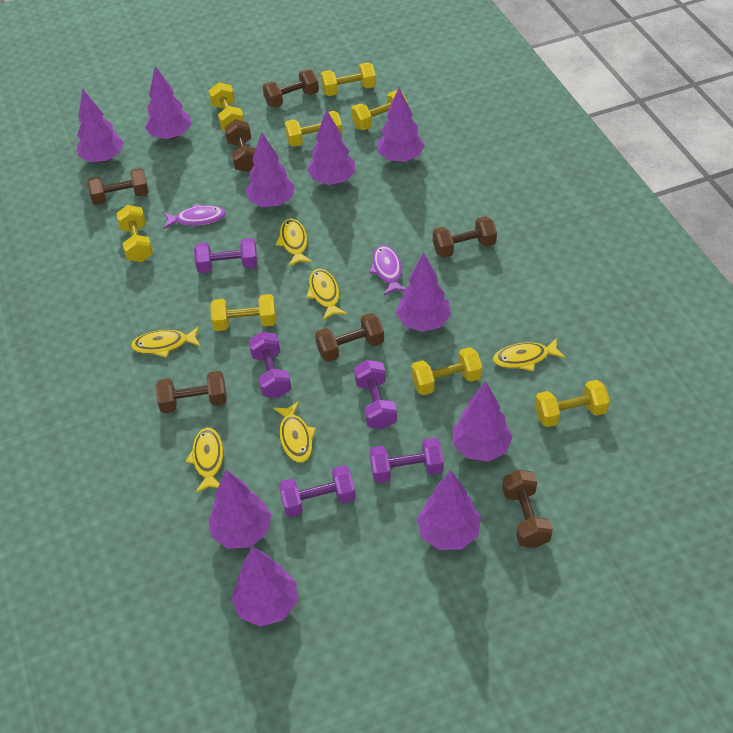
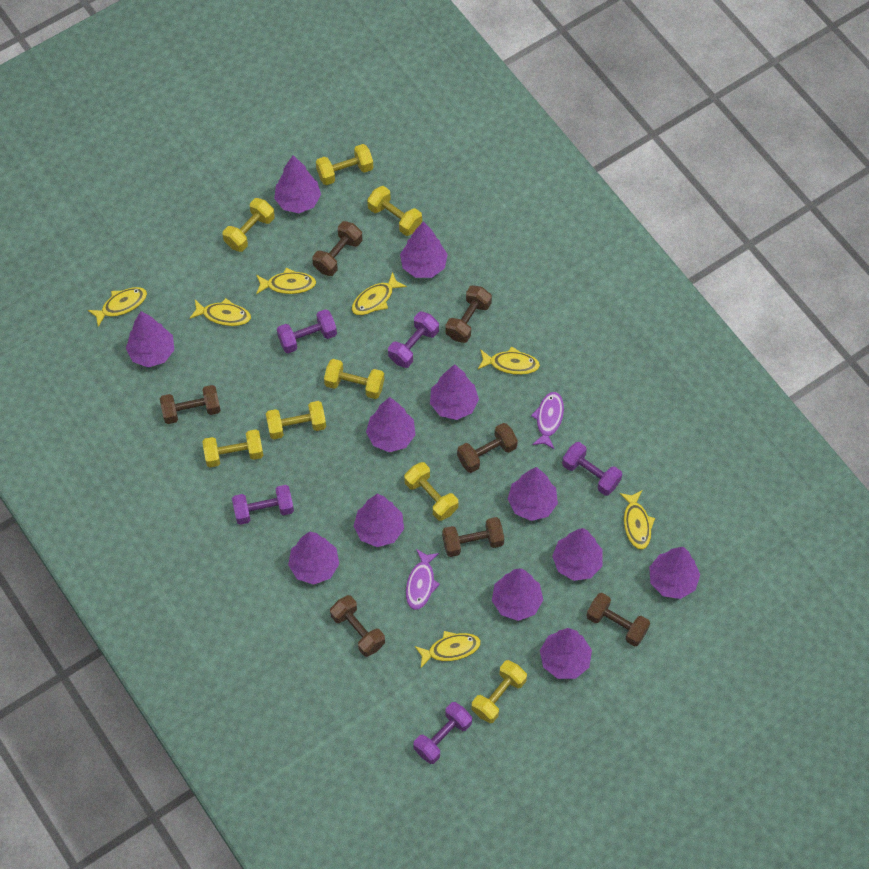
purple tree: 10 -> 12
yellow fish: 6 -> 7

